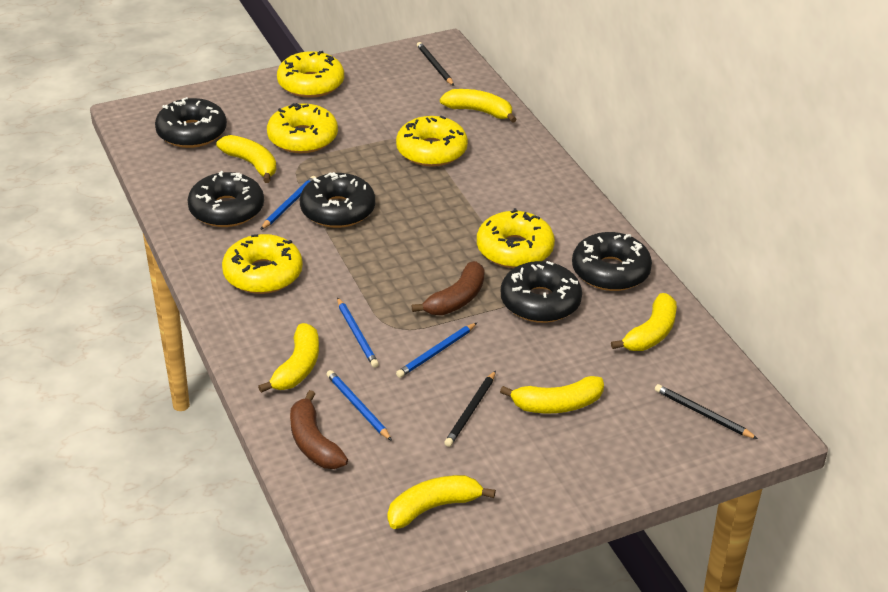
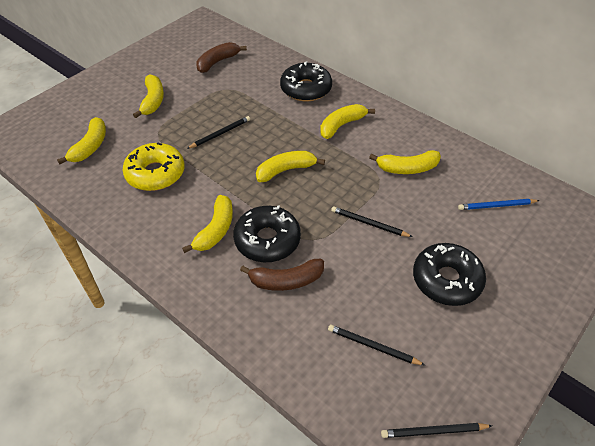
black donut: 5 -> 3
black pencil: 3 -> 4
blue pencil: 4 -> 1
yellow donut: 5 -> 1

